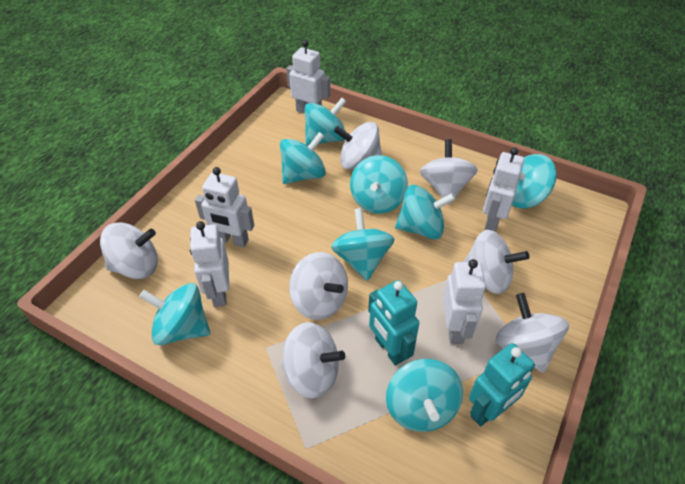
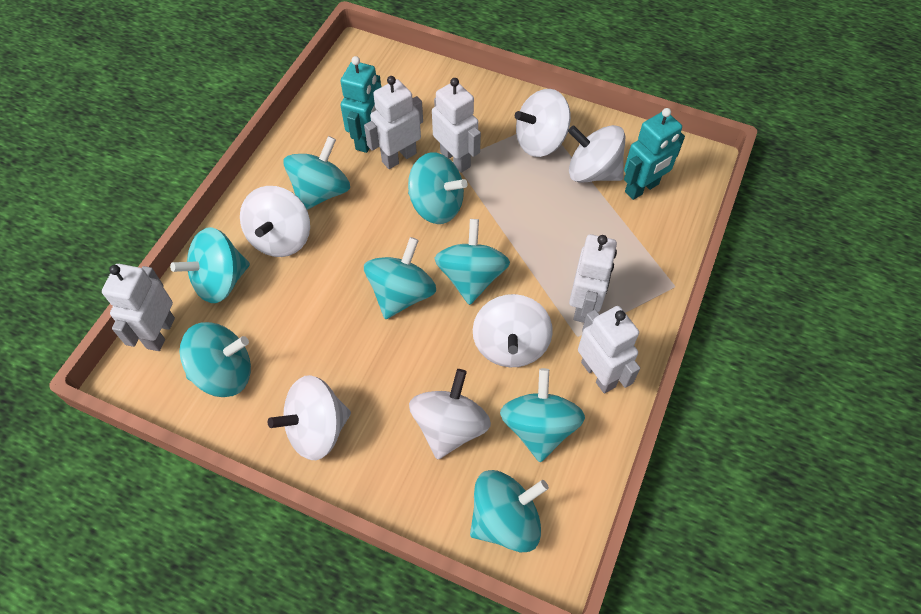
white spinning top: 7 -> 6

